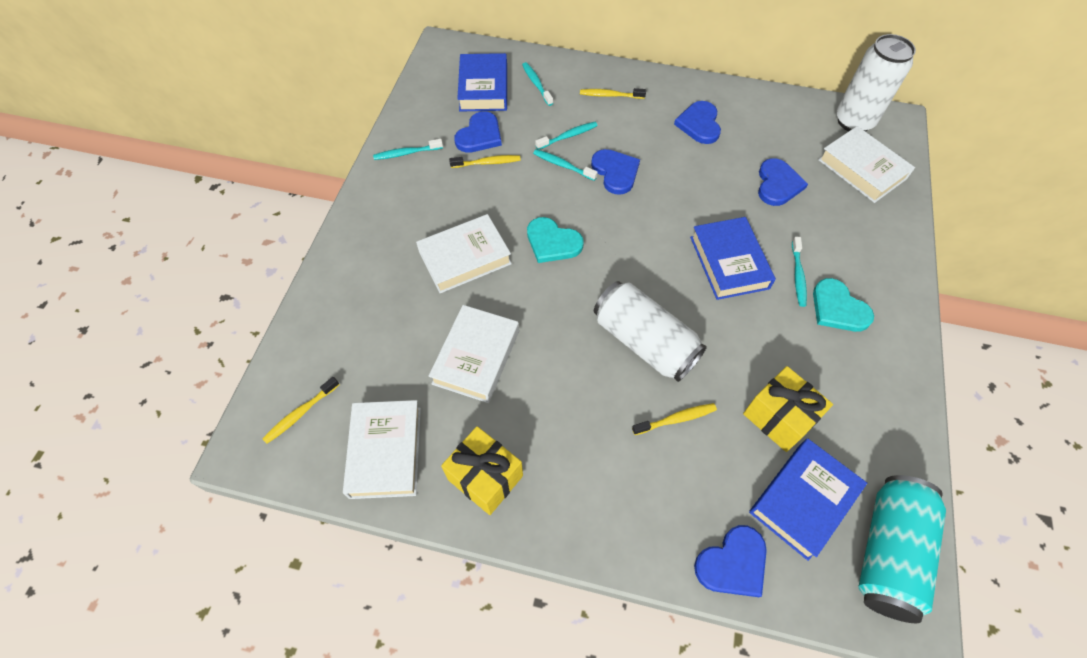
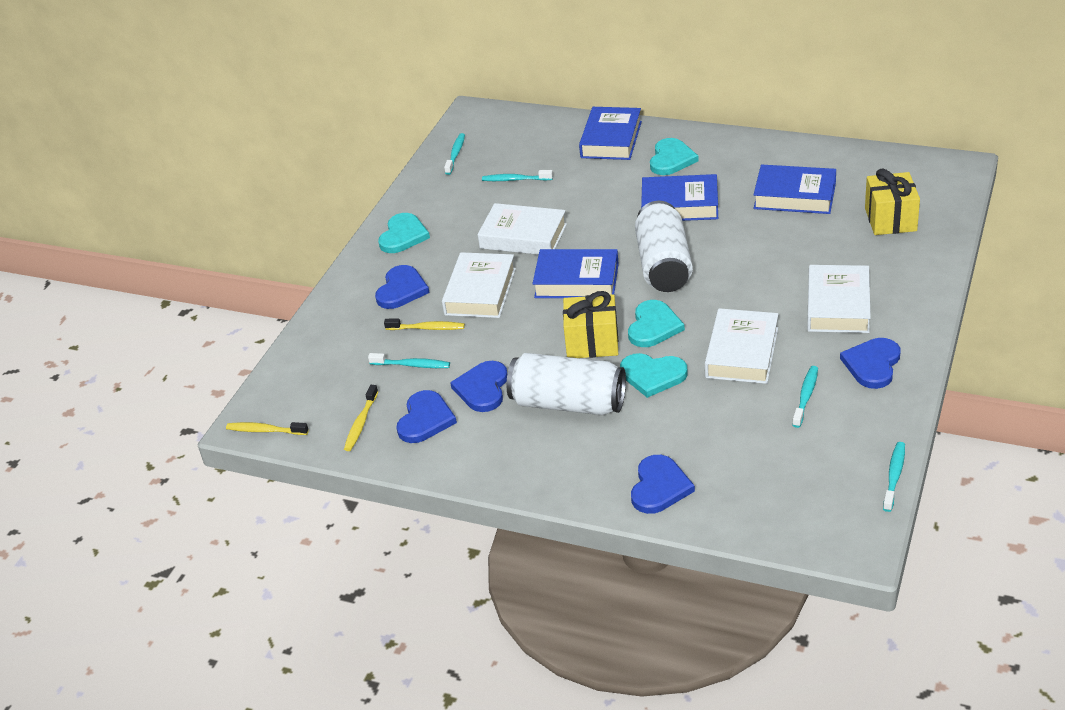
blue book: 3 -> 4
turquoise can: 1 -> 0
turquoise heart: 2 -> 4
yellow toothbrush: 4 -> 3

